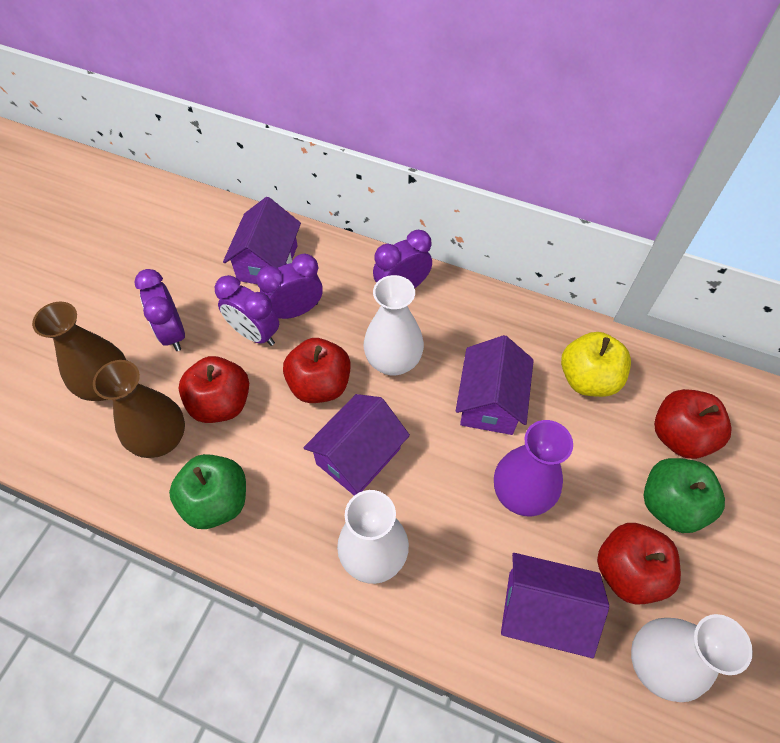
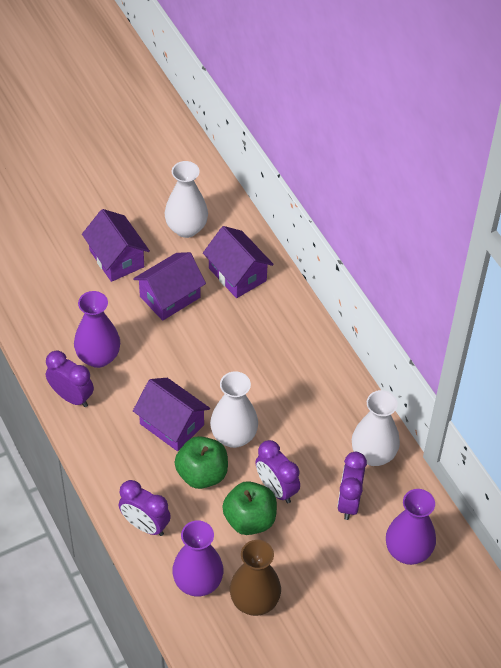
brown vase: 2 -> 1
purple vase: 1 -> 3
red apple: 4 -> 0
yellow apple: 1 -> 0

